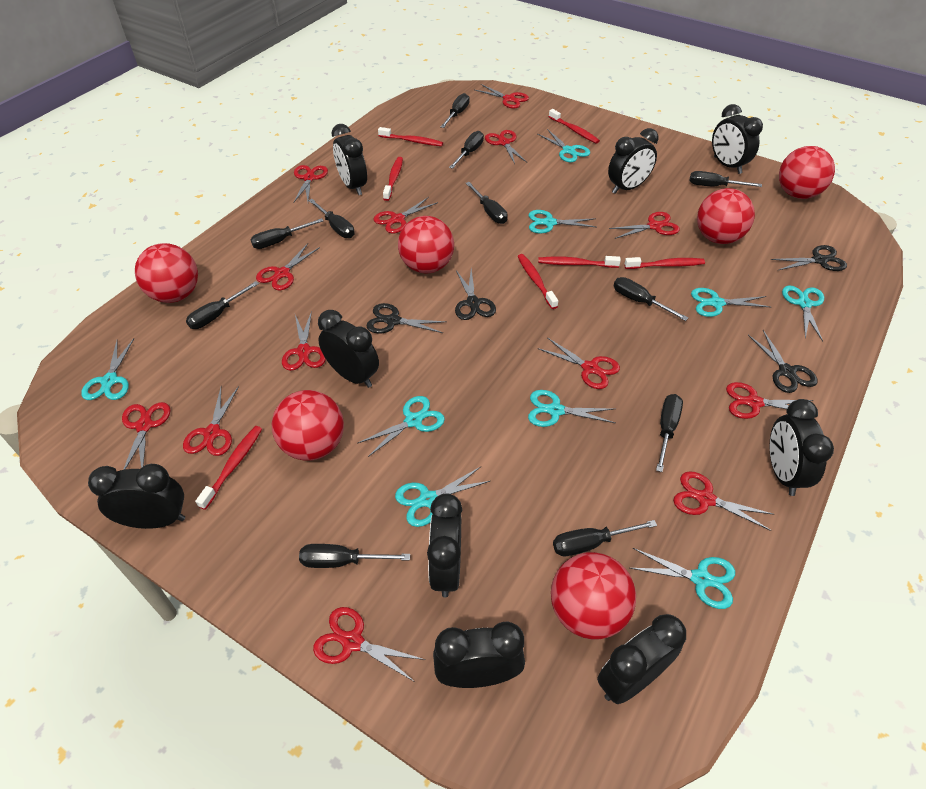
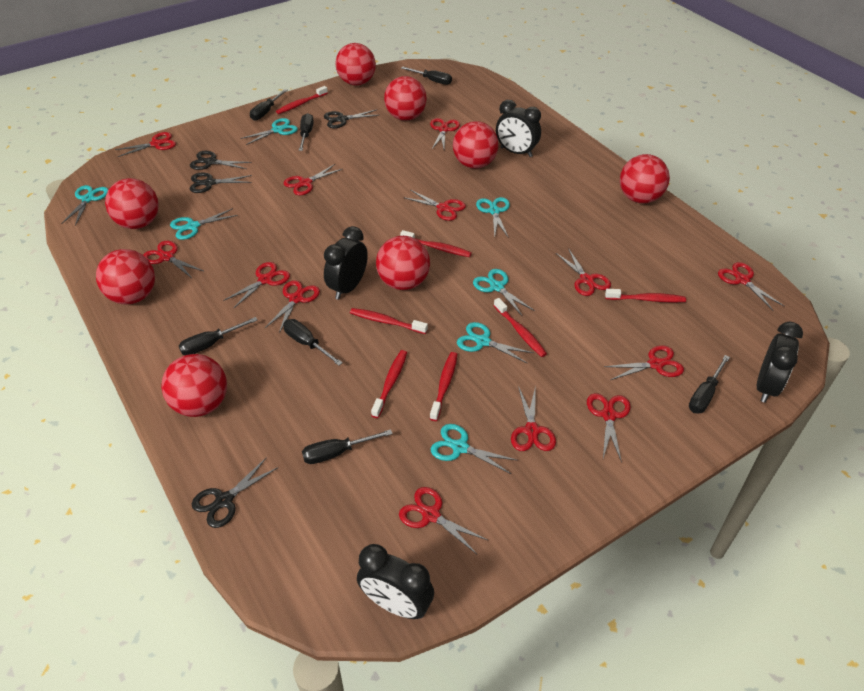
black clock: 9 -> 4
black screwdriver: 11 -> 7
red ball: 6 -> 8
turquoise scissors: 9 -> 7

